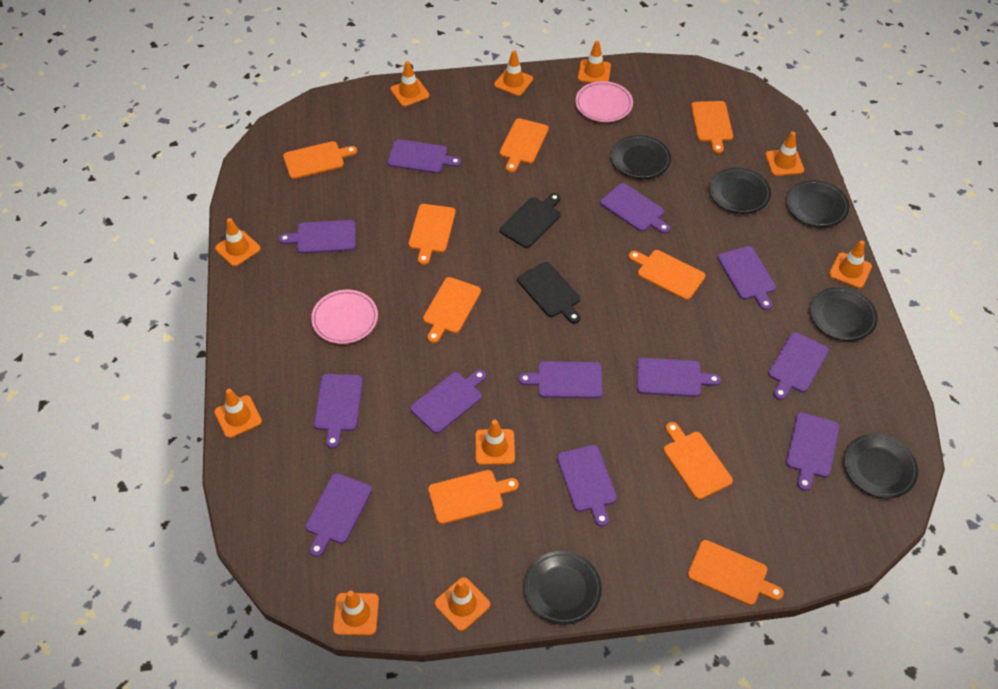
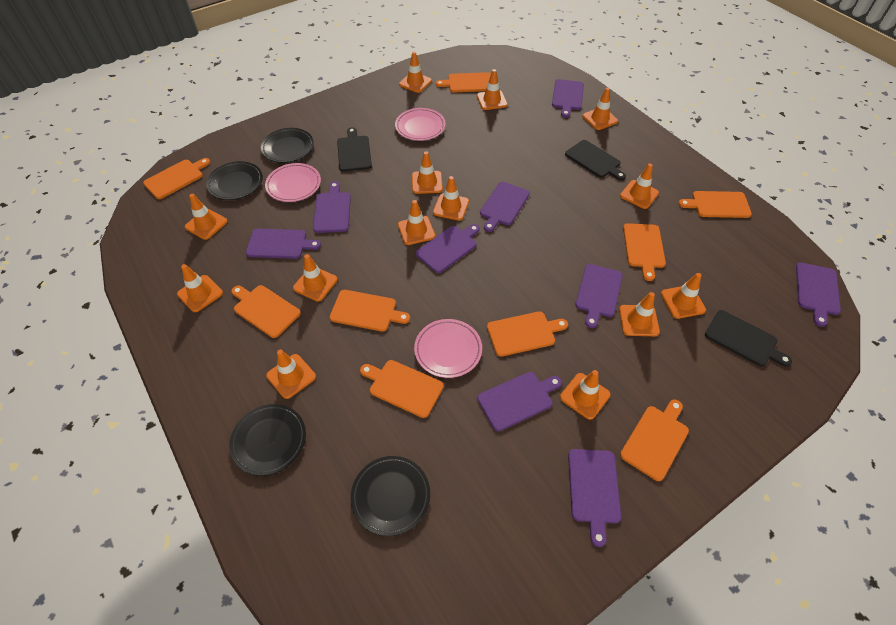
black cutting board: 2 -> 3
black plate: 6 -> 4
orange traffic cone: 10 -> 14
pink plate: 2 -> 3
purple cutting board: 12 -> 9

